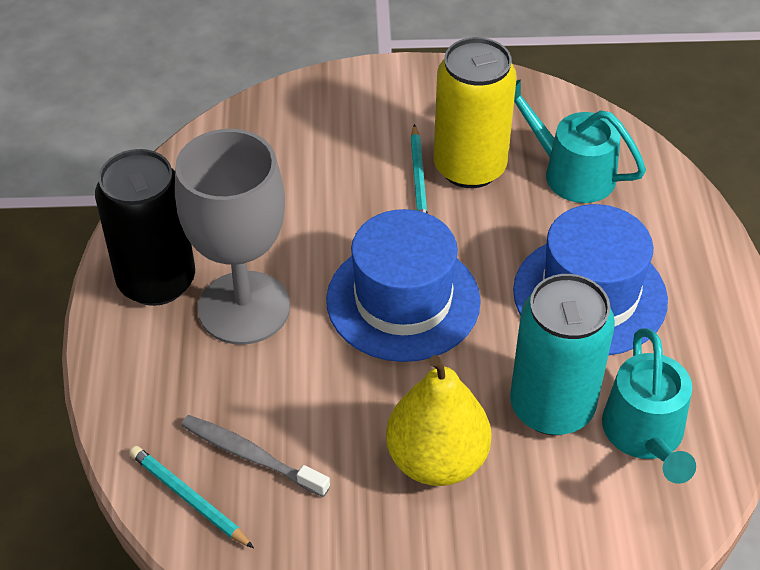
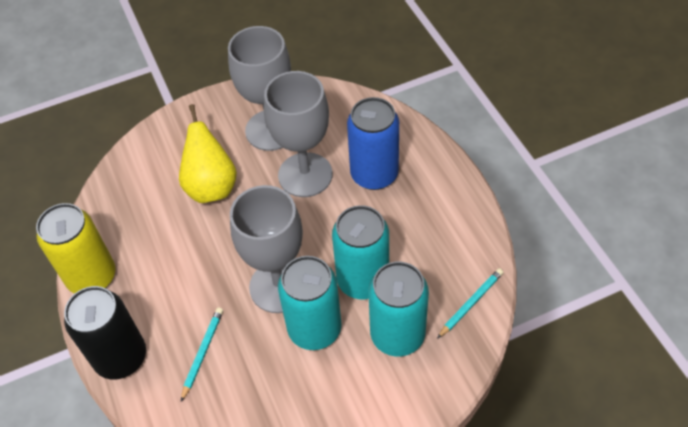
blue can: 0 -> 1
blue hat: 2 -> 0
grey goblet: 1 -> 3
grey toothbrush: 1 -> 0
turquoise can: 1 -> 3
turquoise watering can: 2 -> 0

